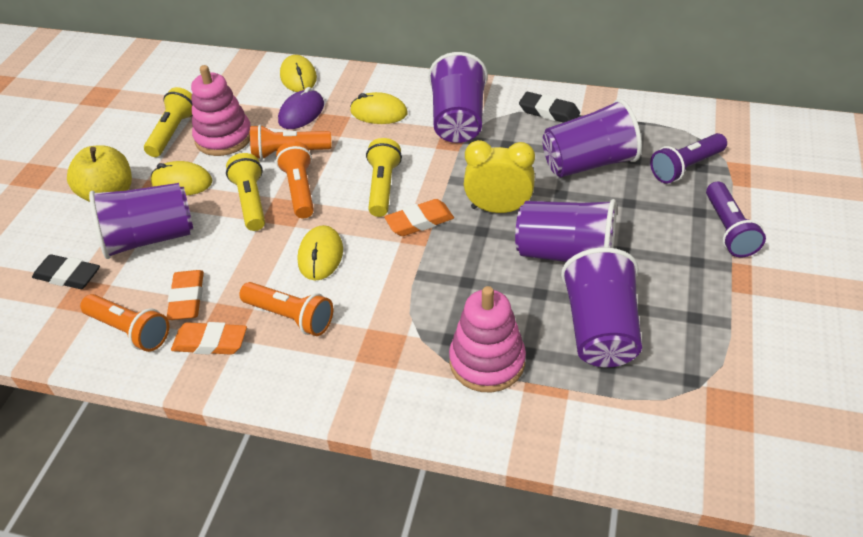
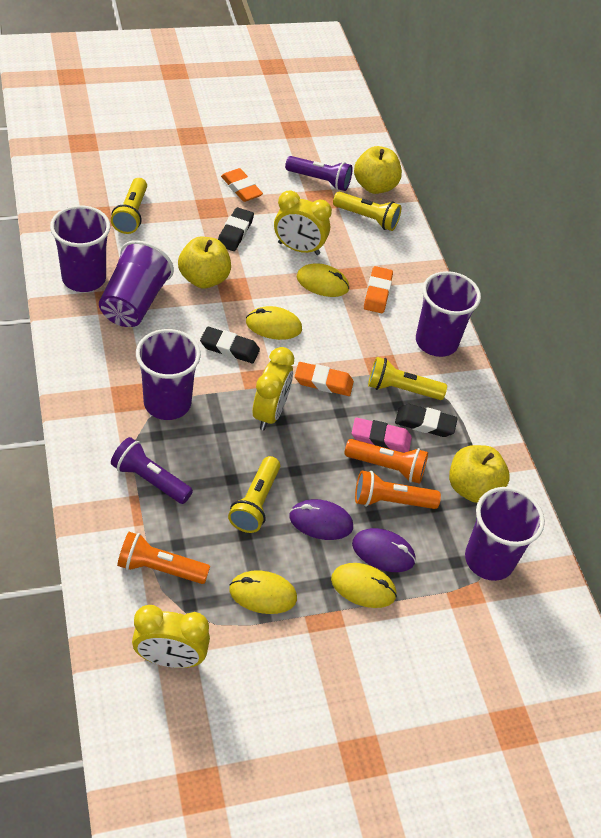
black eraser: 2 -> 3
orange flashlight: 4 -> 3
pink eraser: 0 -> 1
pink stacking toy: 2 -> 0
purple mouse: 1 -> 2
yellow apple: 1 -> 3
yellow clock: 1 -> 3
yellow flashlight: 3 -> 4

